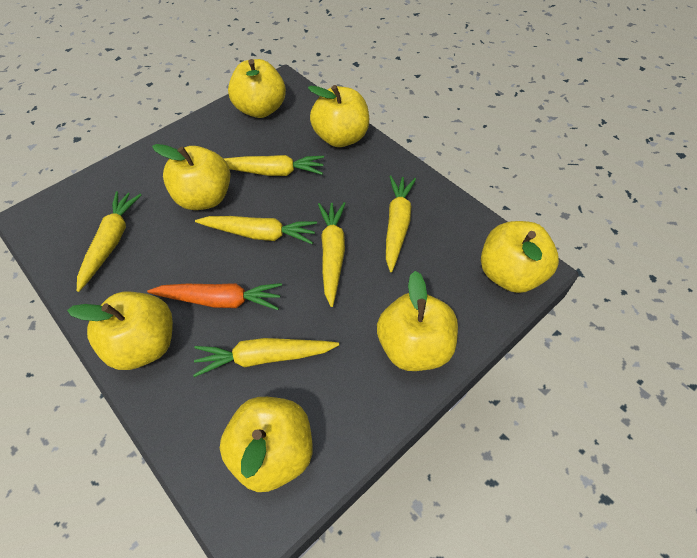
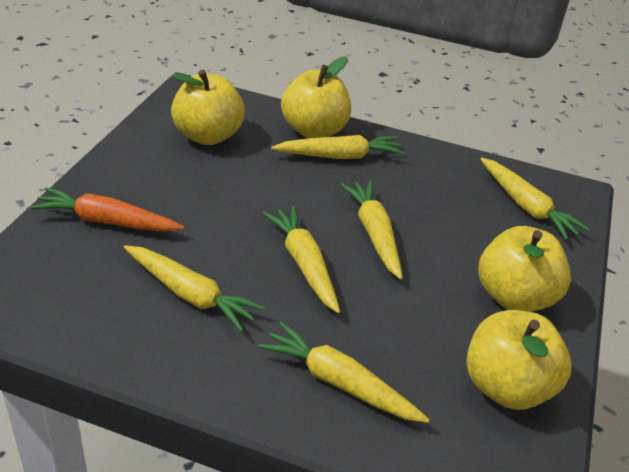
yellow apple: 7 -> 4

